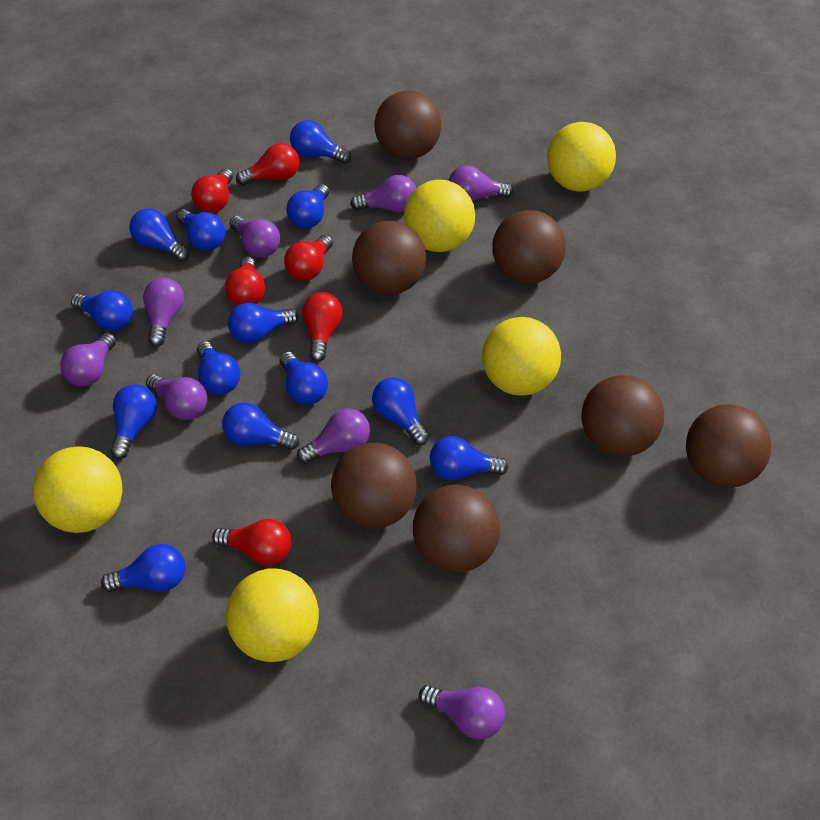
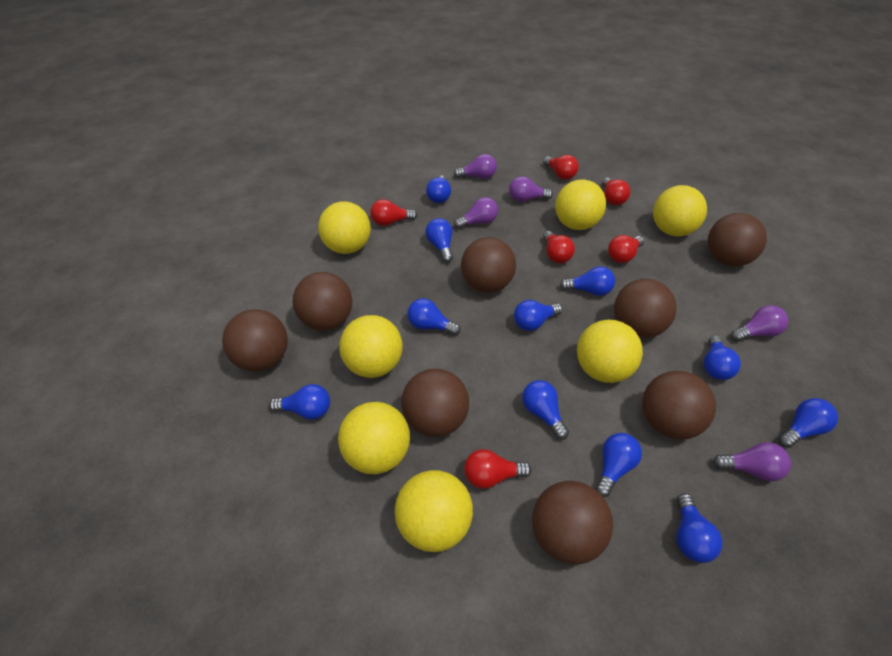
blue light bulb: 13 -> 11
brown ball: 7 -> 8
purple light bulb: 8 -> 5
yellow ball: 5 -> 7

